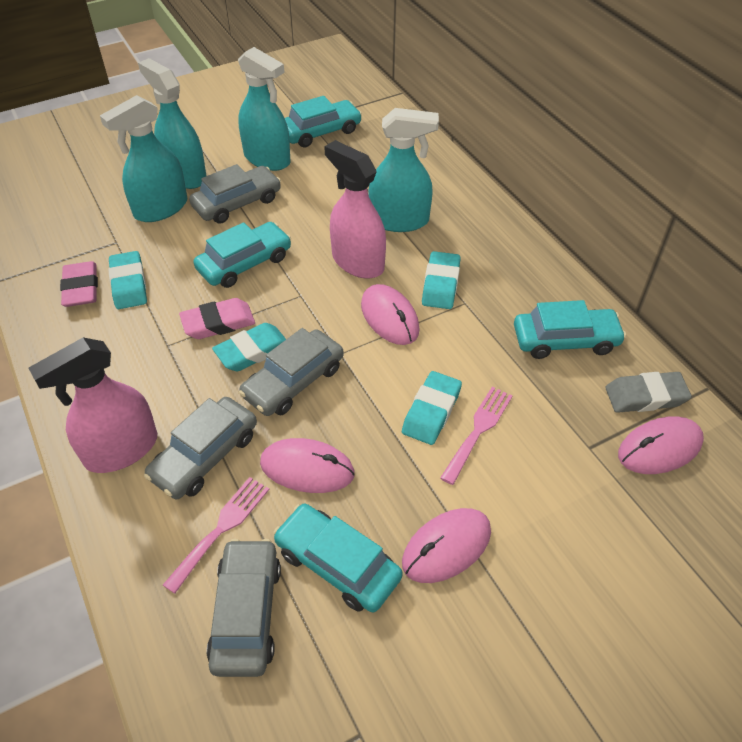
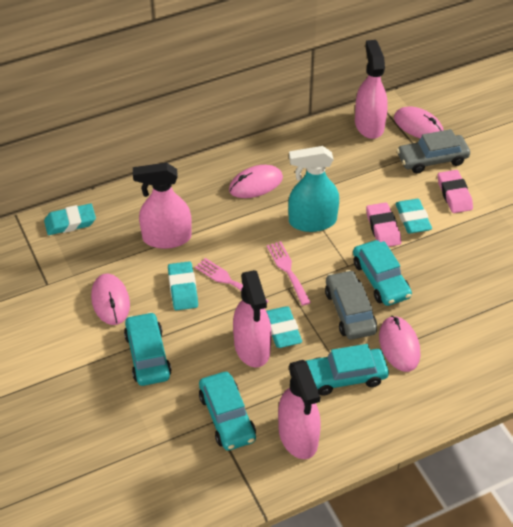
grey car: 4 -> 2
grey eraser: 1 -> 0
pink spray bottle: 2 -> 4
turquoise spray bottle: 4 -> 1

